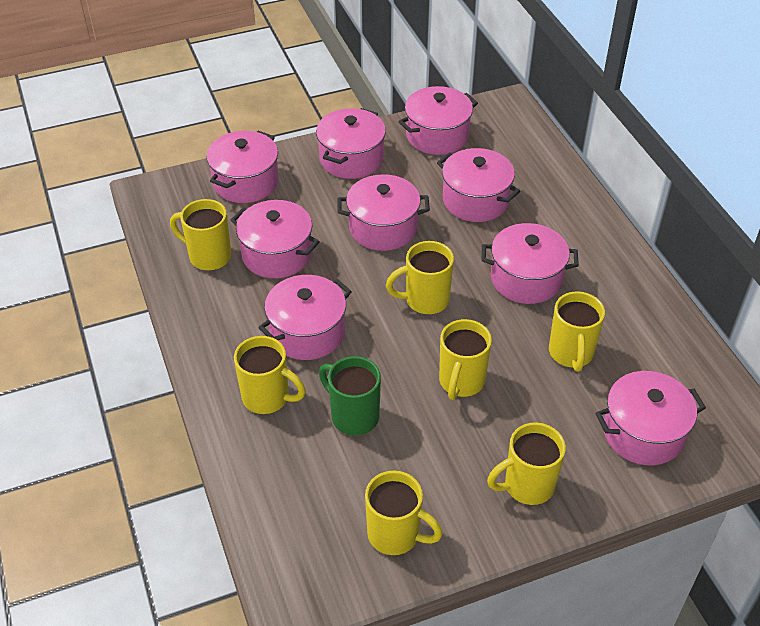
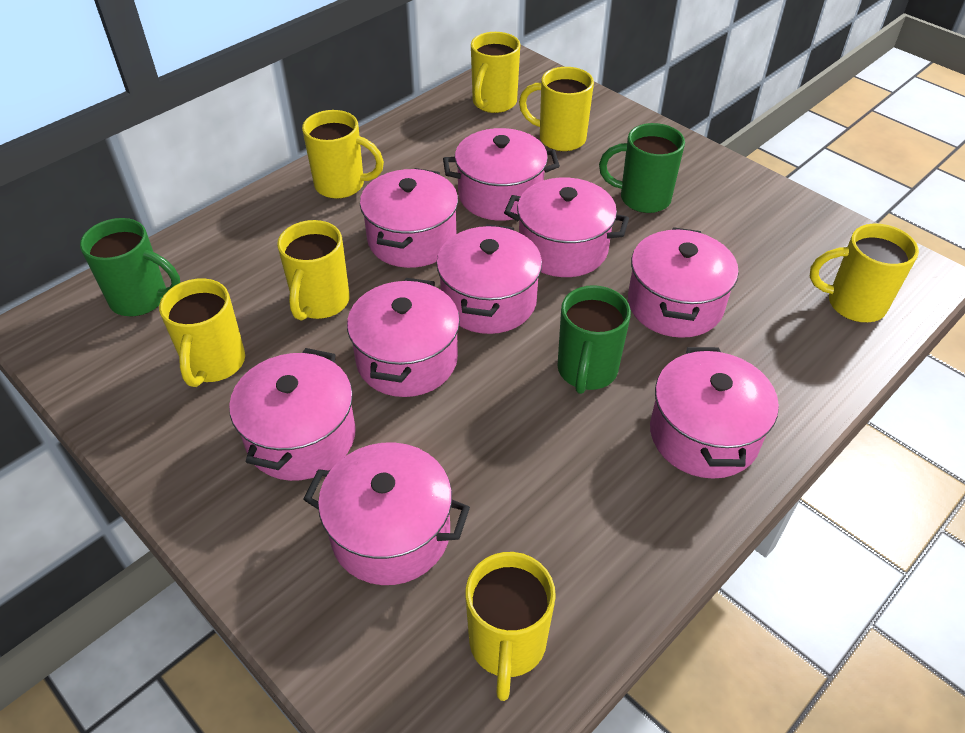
green mug: 1 -> 3

